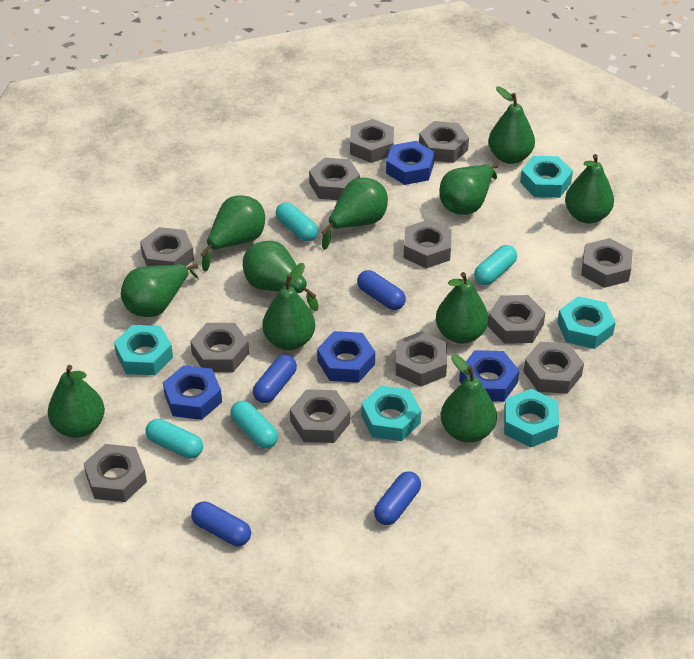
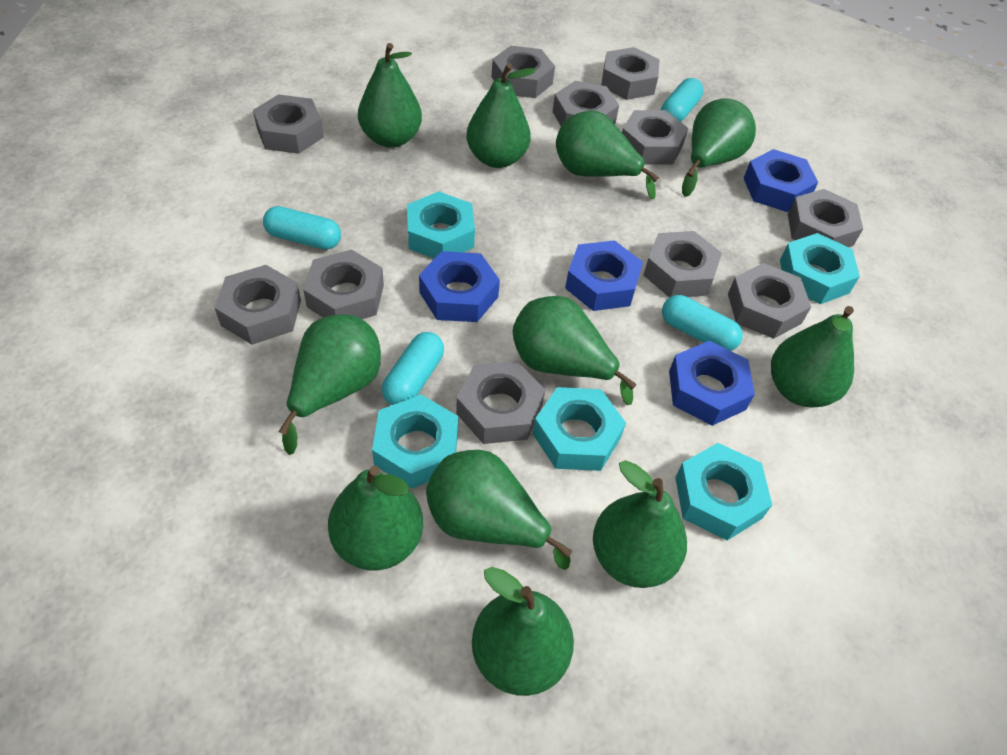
blue capsule: 4 -> 0
grey nut: 12 -> 11

